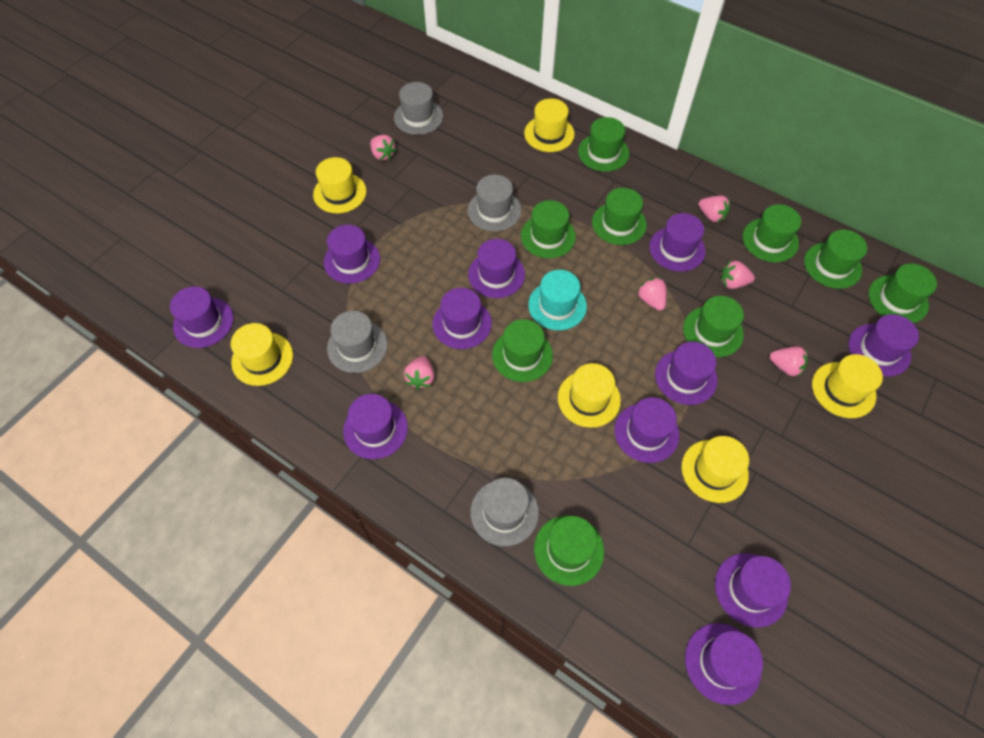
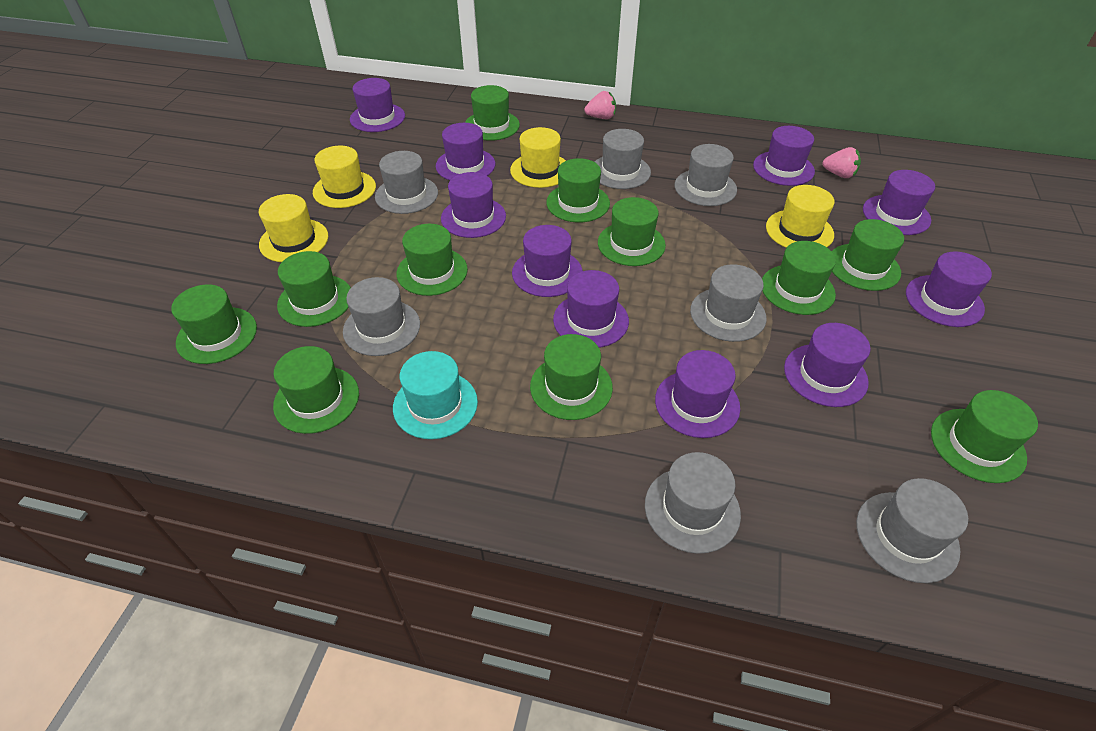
green hat: 9 -> 11
grey hat: 4 -> 7
pink strawberry: 6 -> 2
purple hat: 11 -> 10
yellow hat: 6 -> 4

